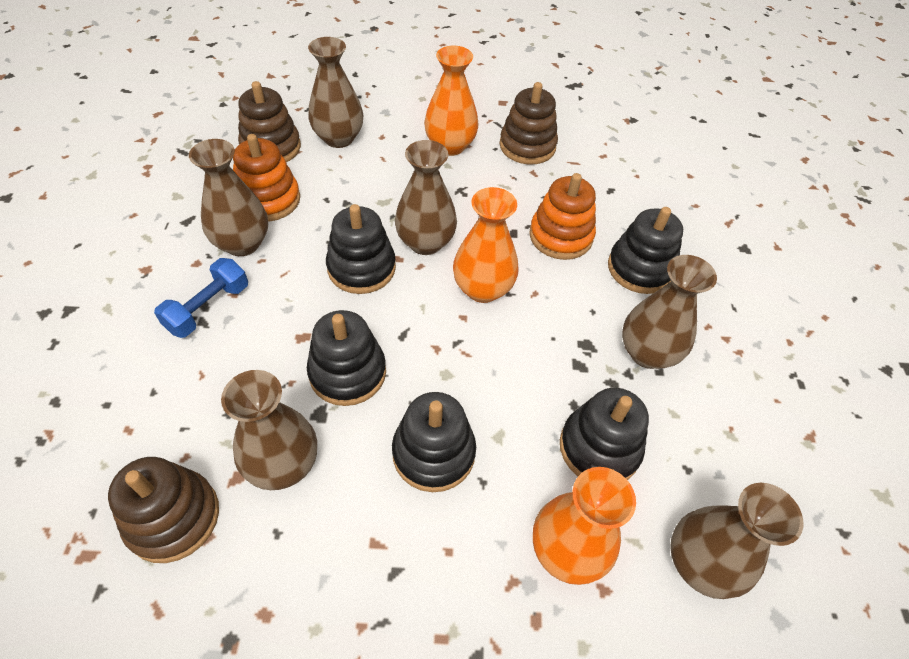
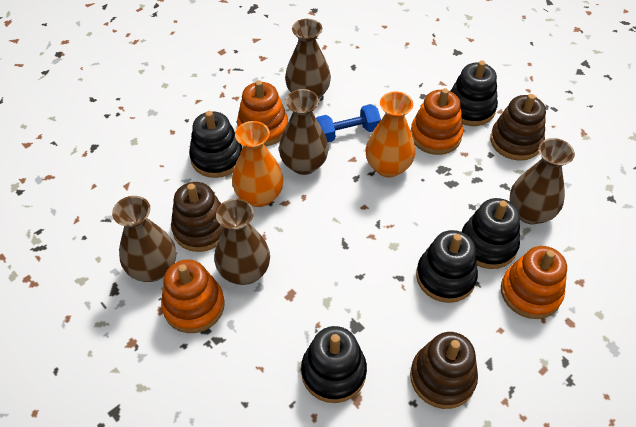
brown vase: 6 -> 5
orange stacking toy: 2 -> 4
orange vase: 3 -> 2

